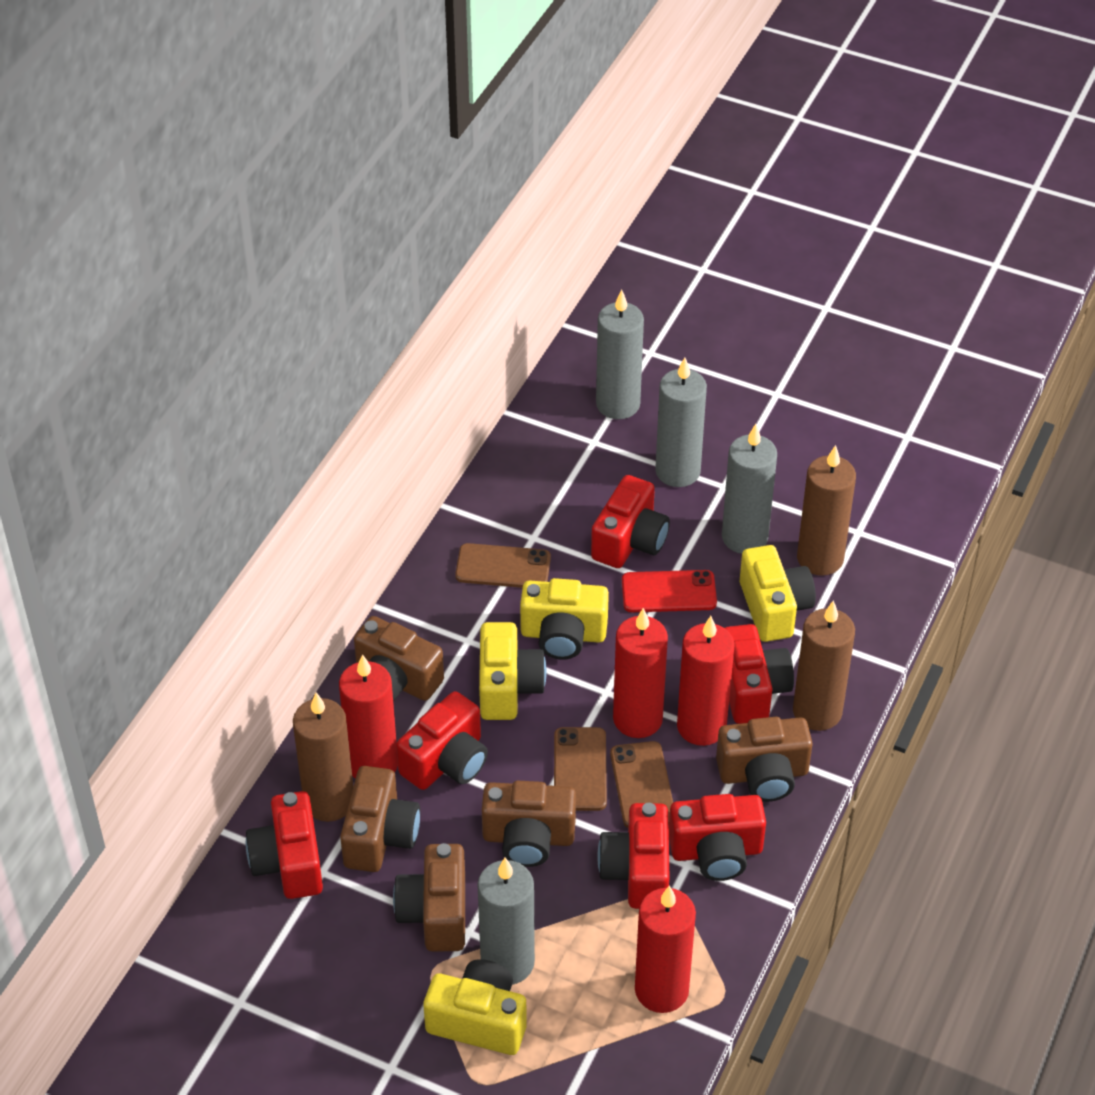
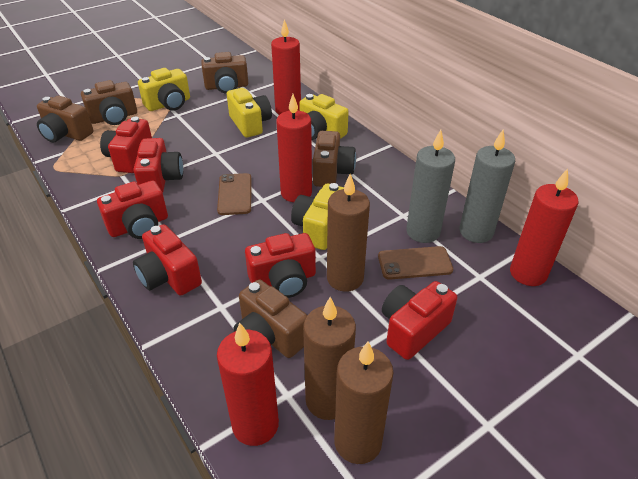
brown phone: 3 -> 2
grey candle: 4 -> 2
red phone: 1 -> 0

